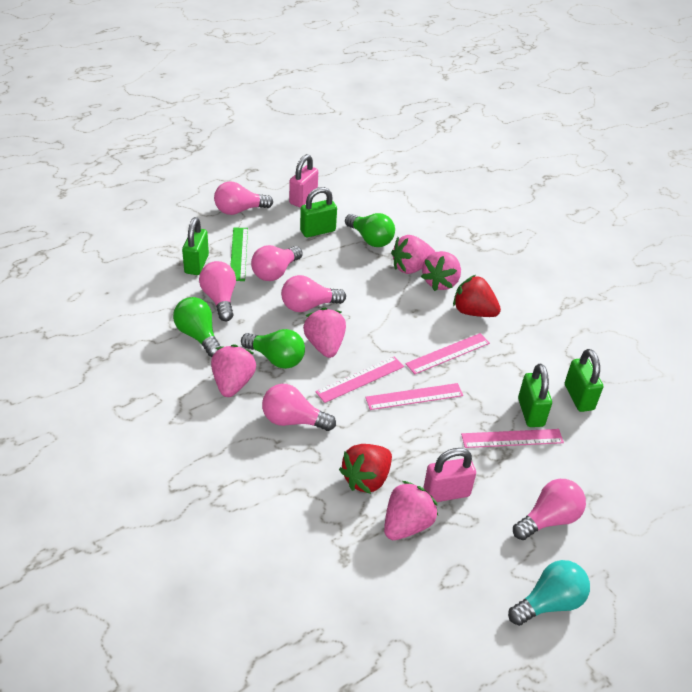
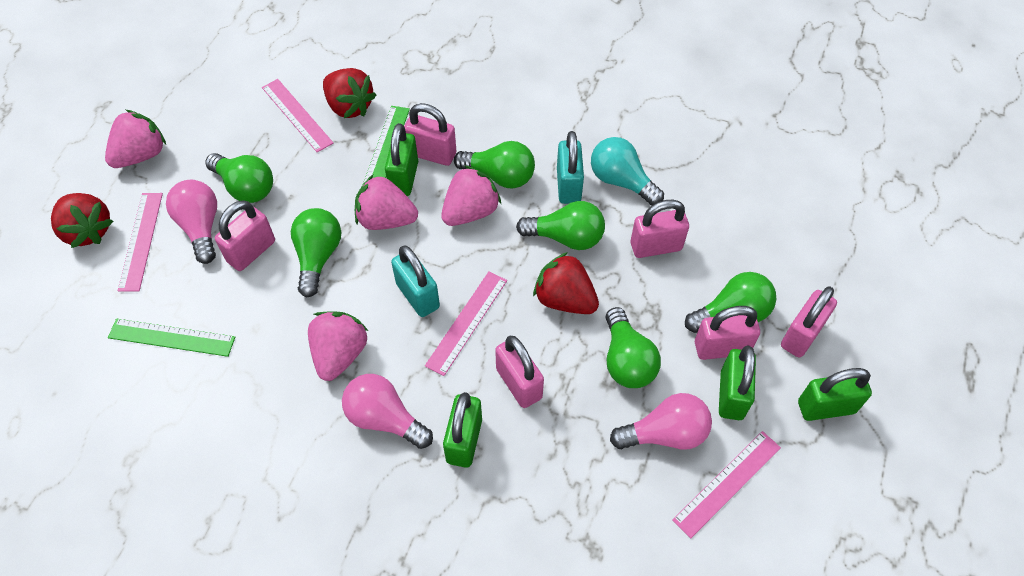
green light bulb: 3 -> 6
green ruler: 1 -> 2
pink light bulb: 6 -> 3
pink padlock: 2 -> 6
pink strawberry: 5 -> 4
red strawberry: 2 -> 3
turquoise padlock: 0 -> 2

